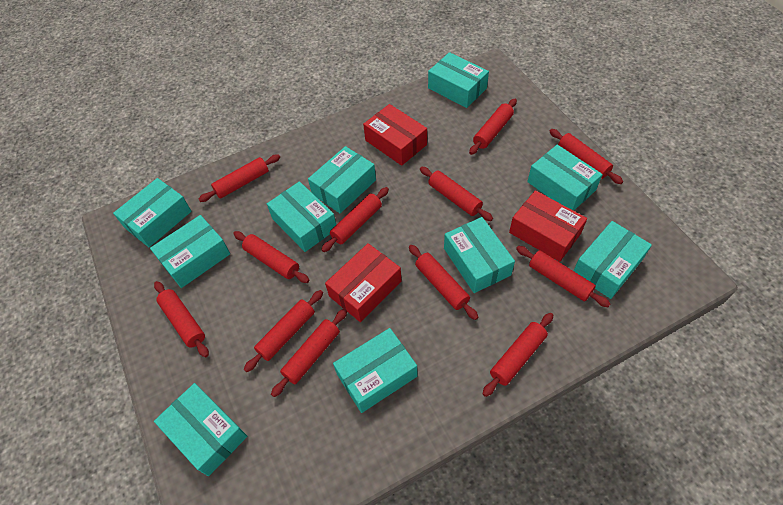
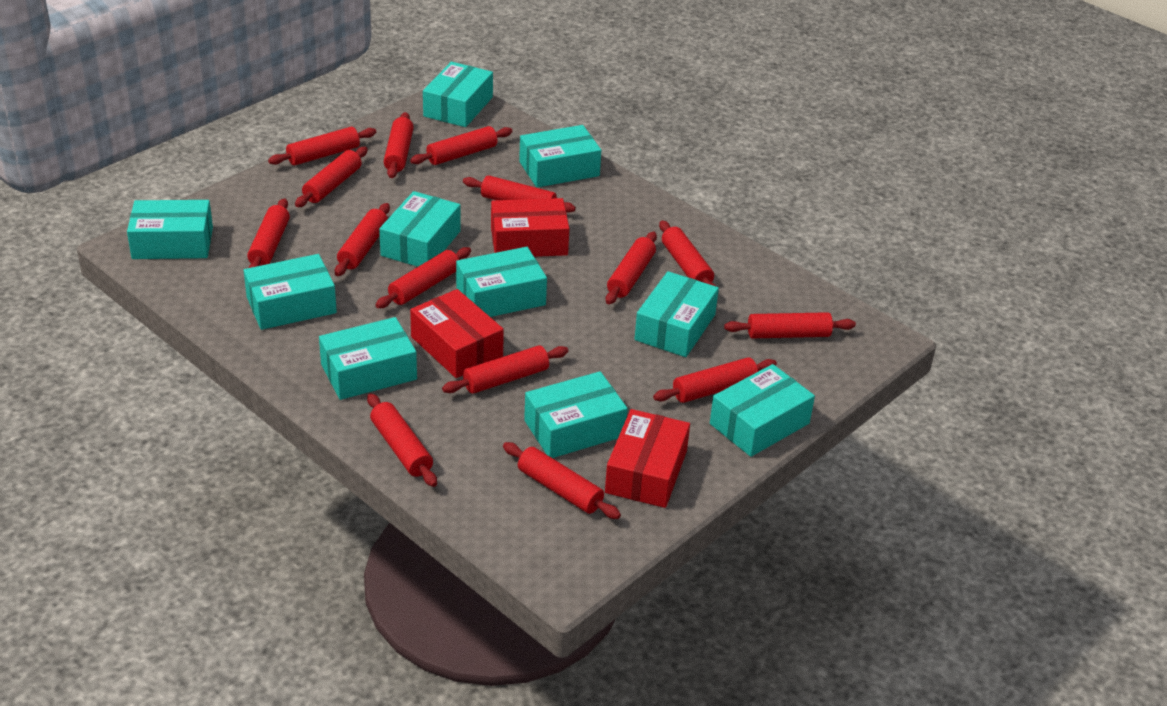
red rolling pin: 12 -> 15

